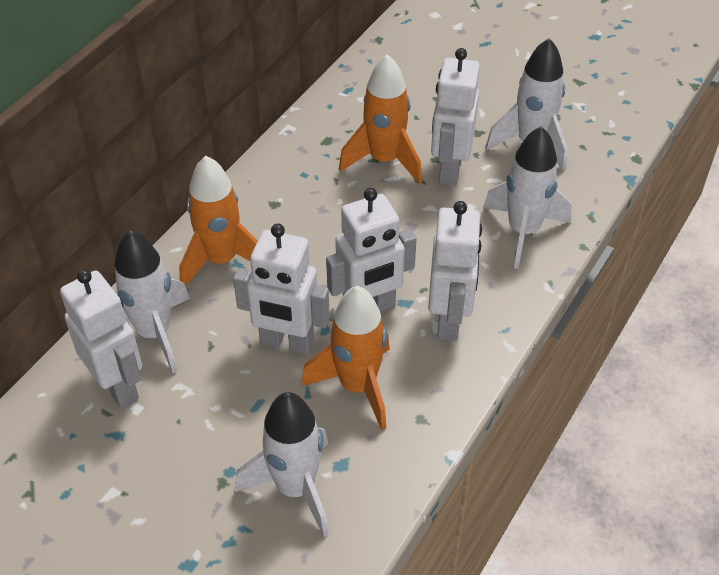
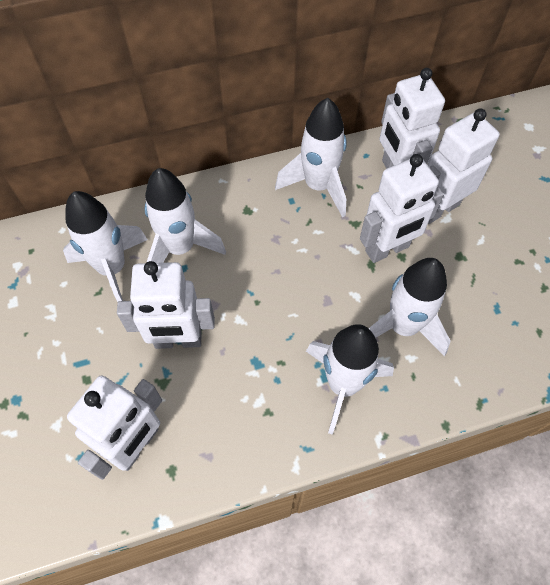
orange rocket: 3 -> 0
white rocket: 4 -> 5

